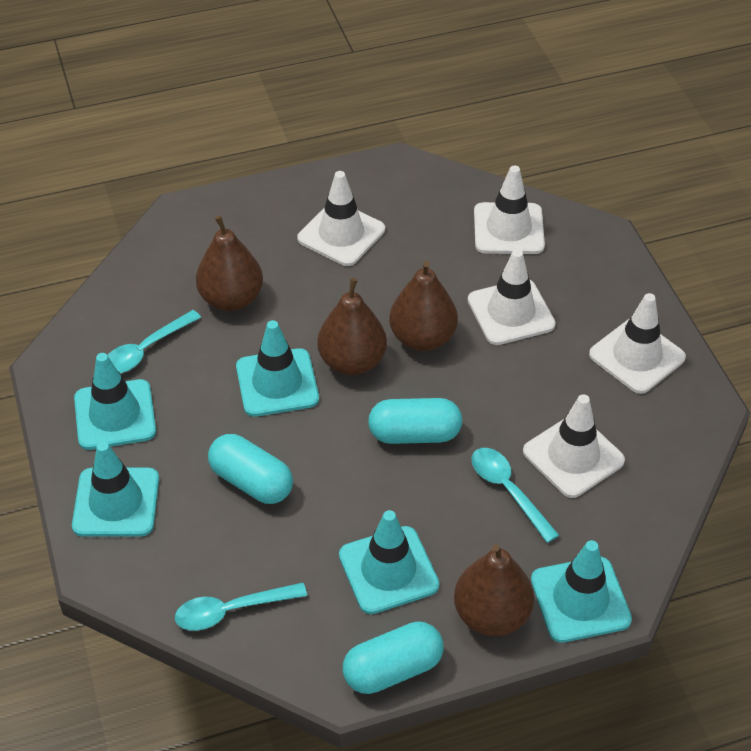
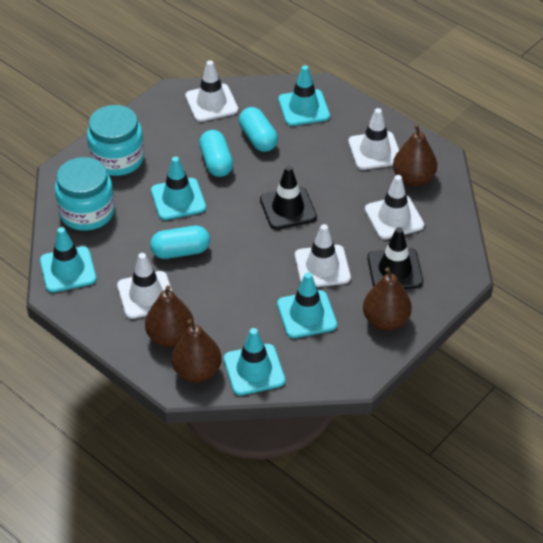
black traffic cone: 0 -> 2
turquoise jar: 0 -> 2
turquoise spoon: 3 -> 0

